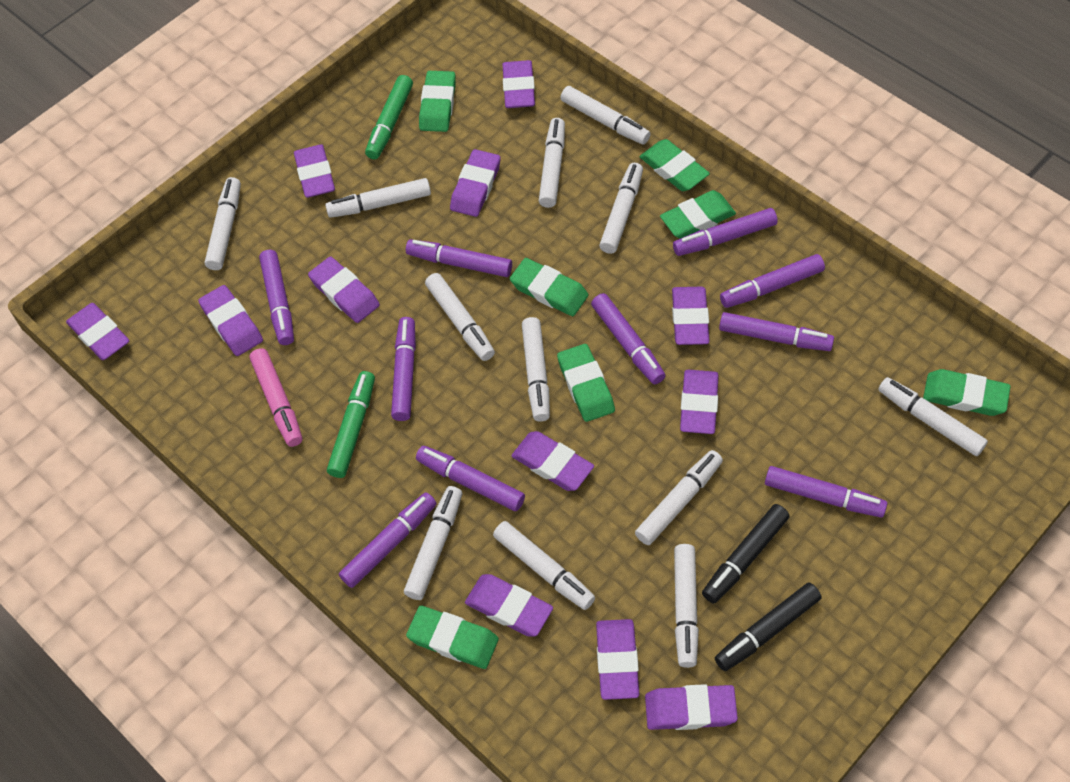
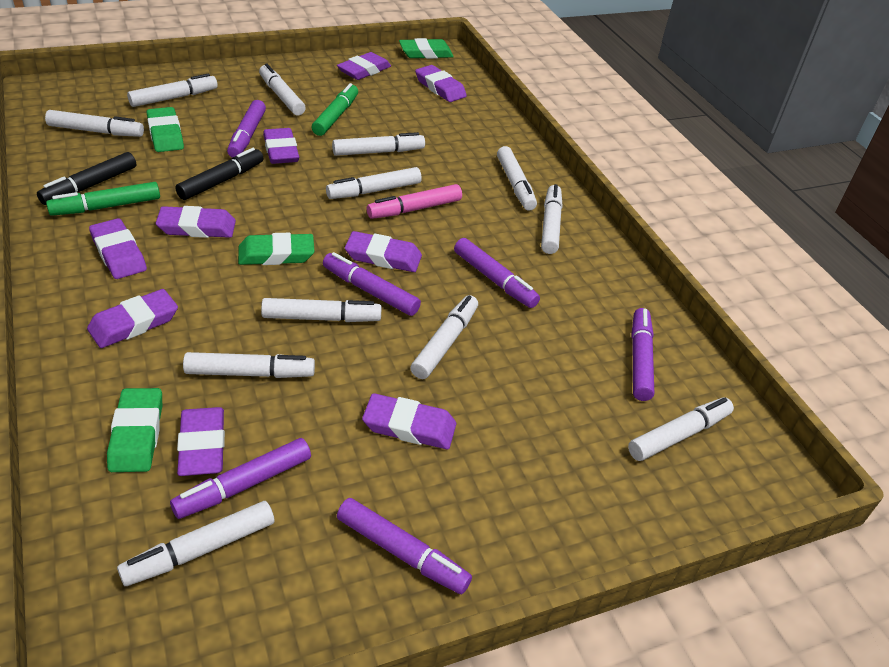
green eraser: 7 -> 4
purple eraser: 12 -> 9
purple marker: 10 -> 6

